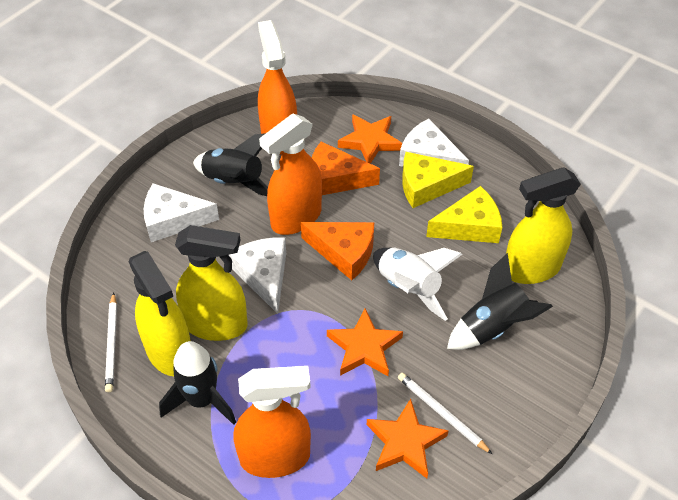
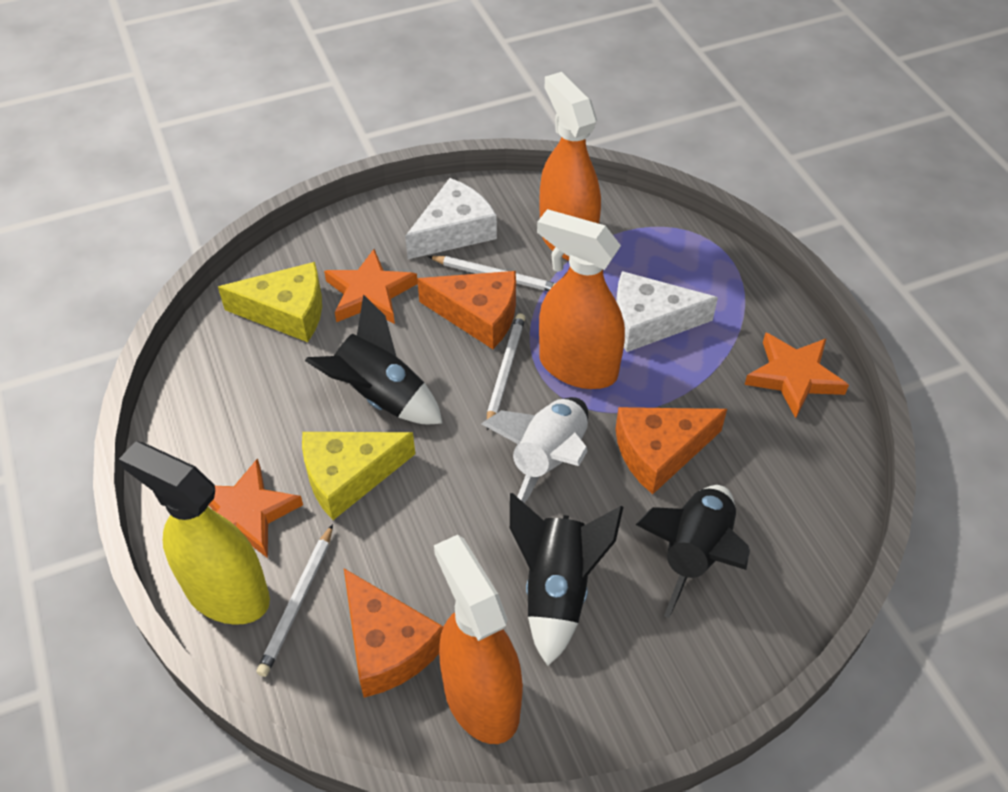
orange cheese: 2 -> 3
white cheese: 3 -> 2
white pencil: 2 -> 3
yellow spray bottle: 3 -> 1

